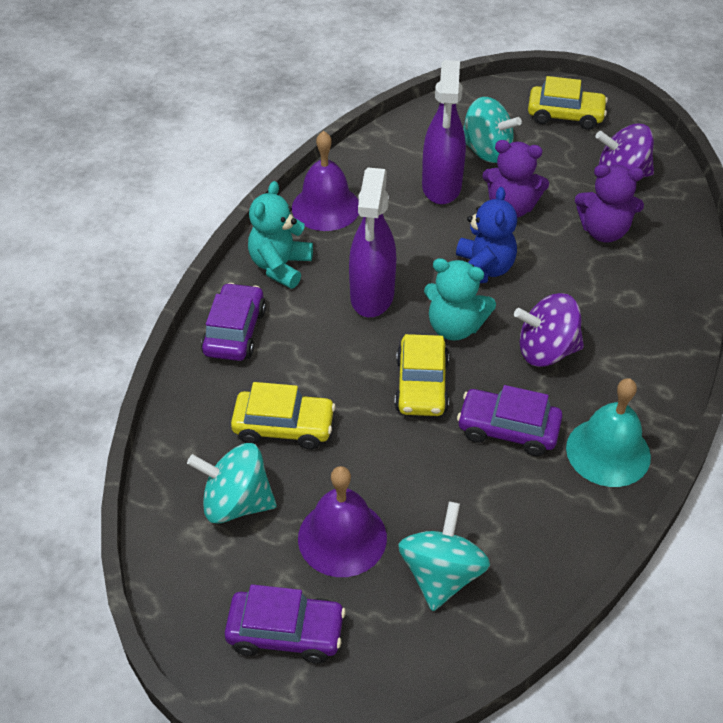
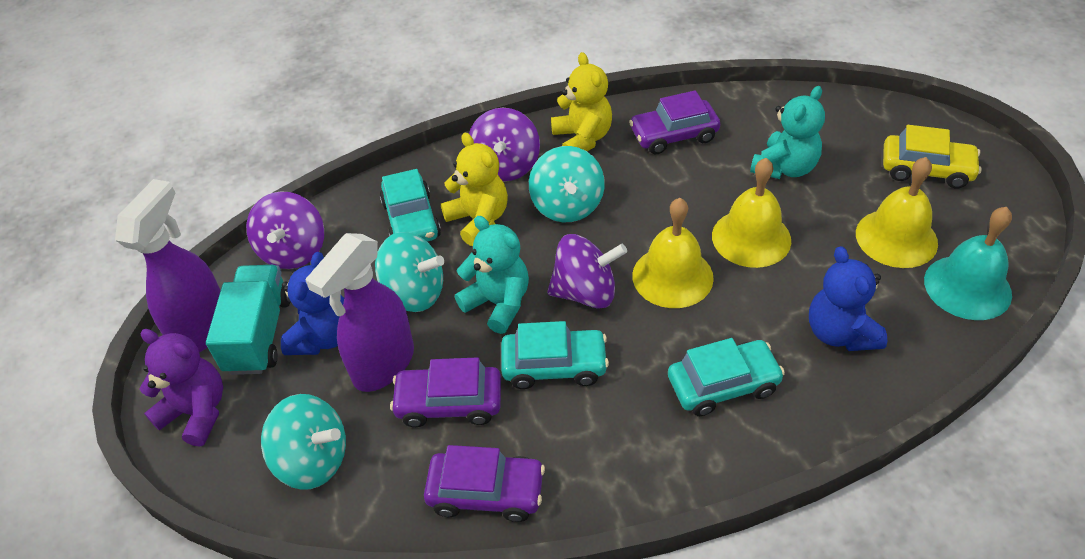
blue teddy bear: 1 -> 2
purple bell: 2 -> 0
purple spinning top: 2 -> 3
purple teddy bear: 2 -> 1
turquoise car: 0 -> 3
turquoise truck: 0 -> 1
yellow bell: 0 -> 3
yellow car: 3 -> 1
yellow teddy bear: 0 -> 2

